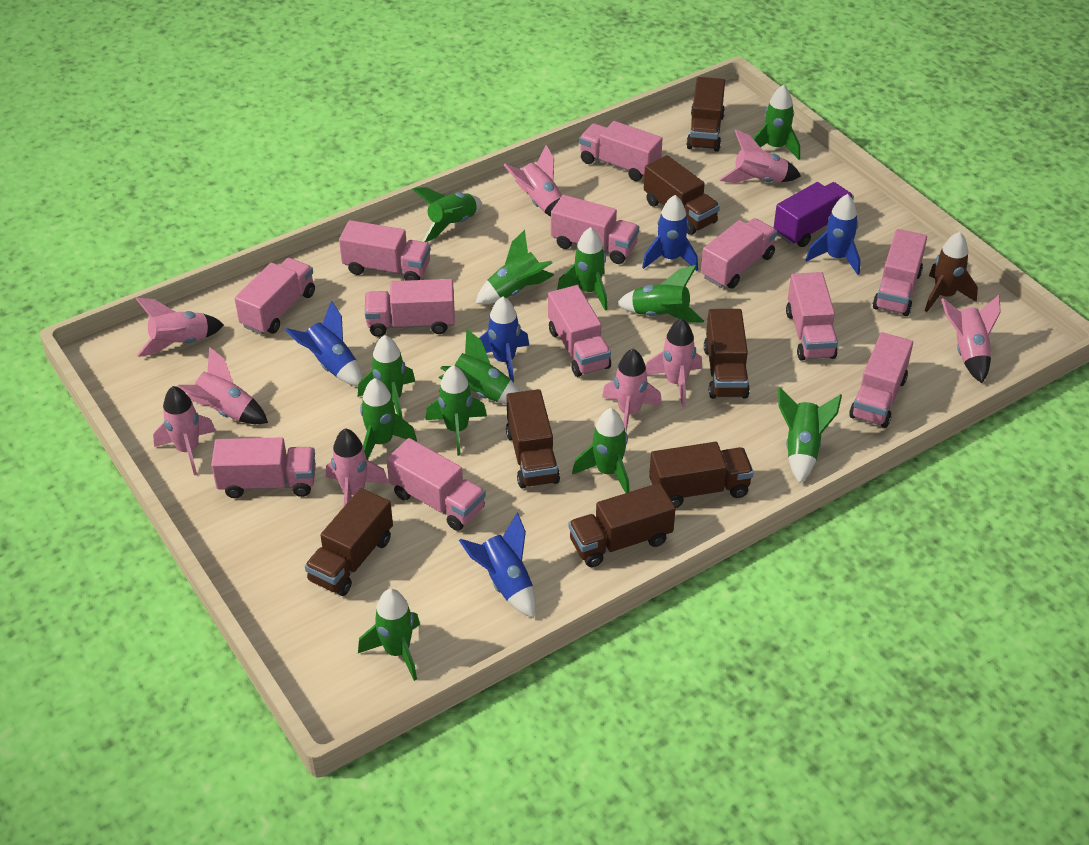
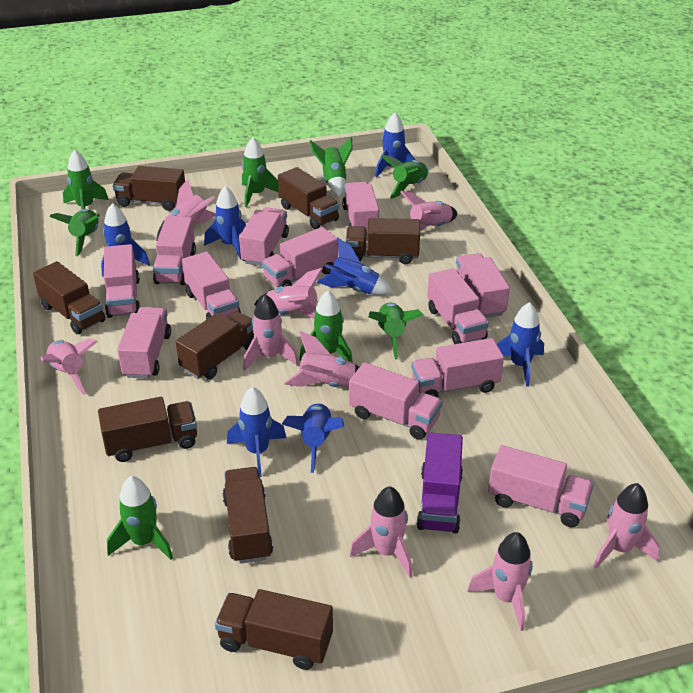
blue rocket: 5 -> 7
brown rocket: 1 -> 0
brown truck: 7 -> 8
green rocket: 12 -> 8

